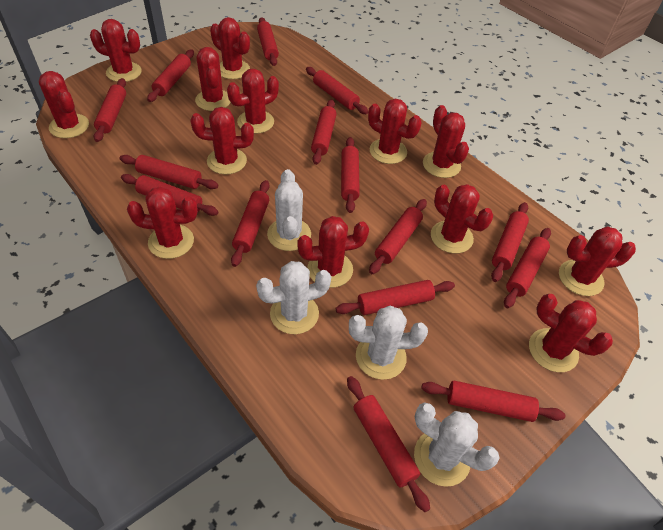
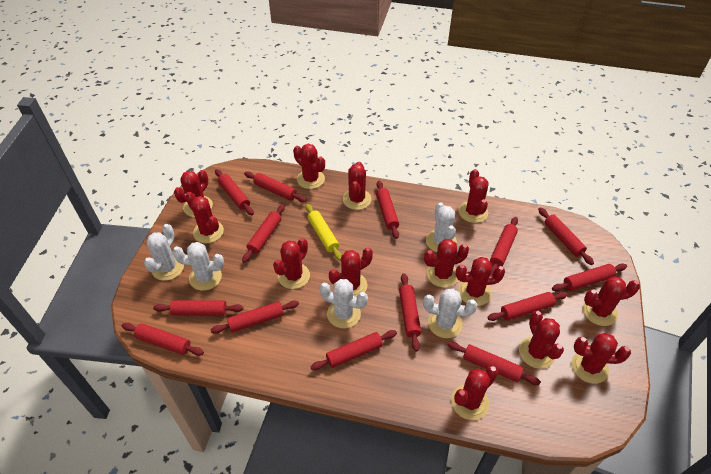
red rolling pin: 15 -> 14
white cactus: 4 -> 5
yellow rolling pin: 0 -> 1

